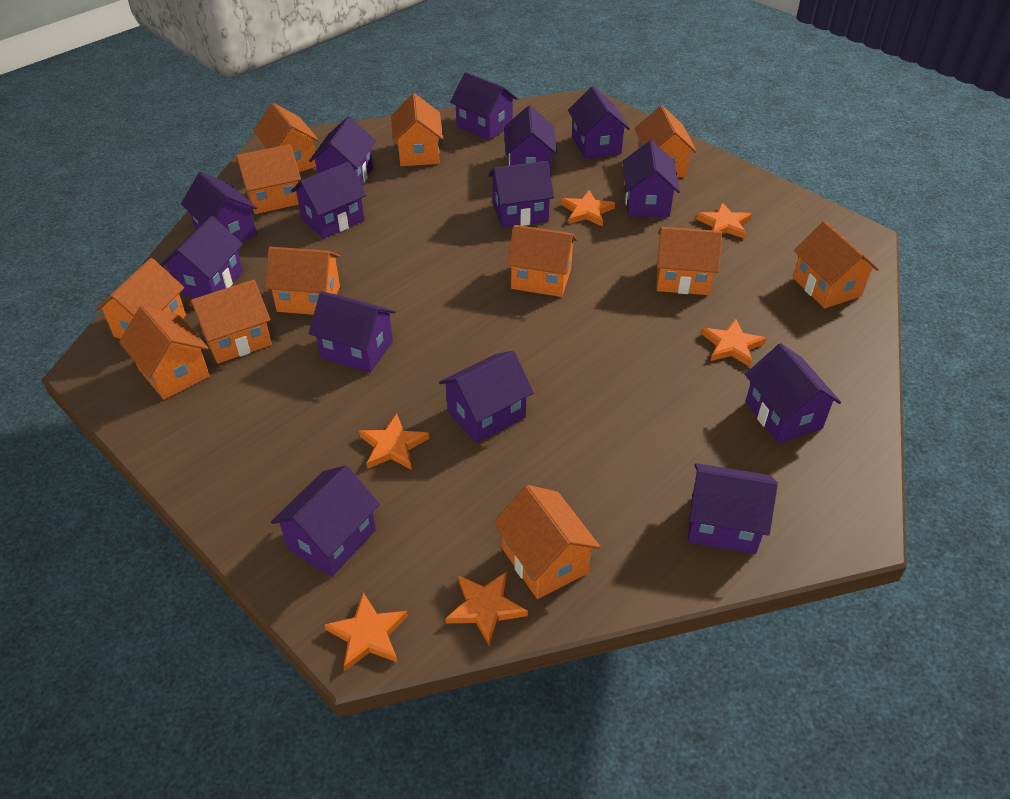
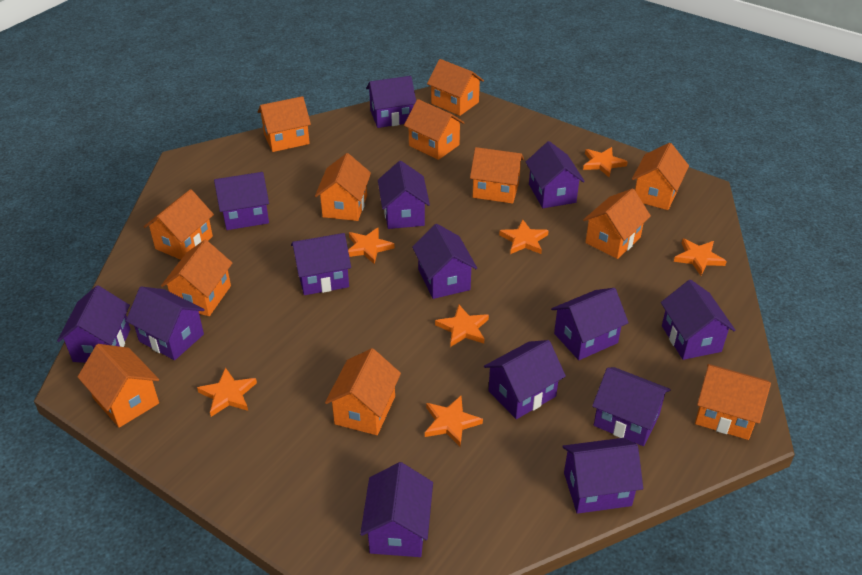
orange star: 6 -> 7

